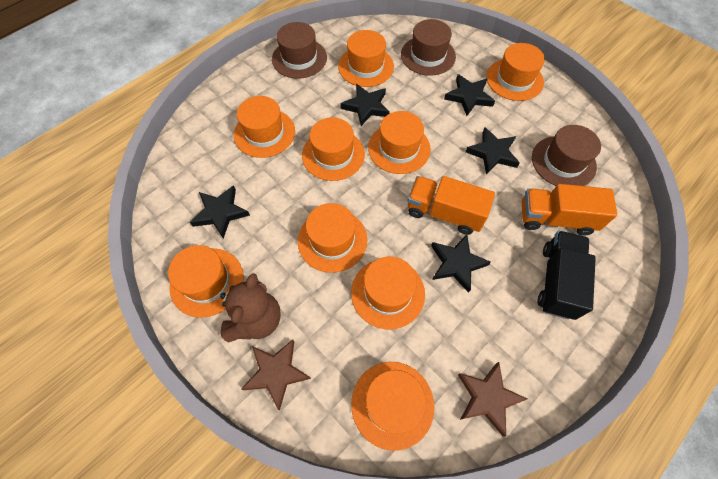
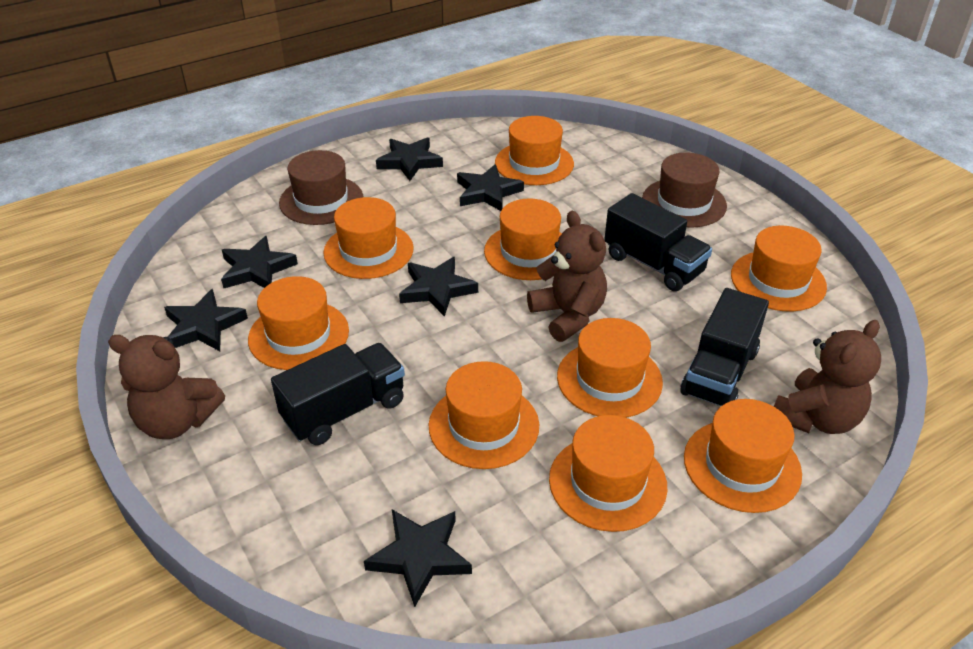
black star: 5 -> 6
black truck: 1 -> 3
brown hat: 3 -> 2
brown star: 2 -> 0
brown teddy bear: 1 -> 3
orange truck: 2 -> 0

